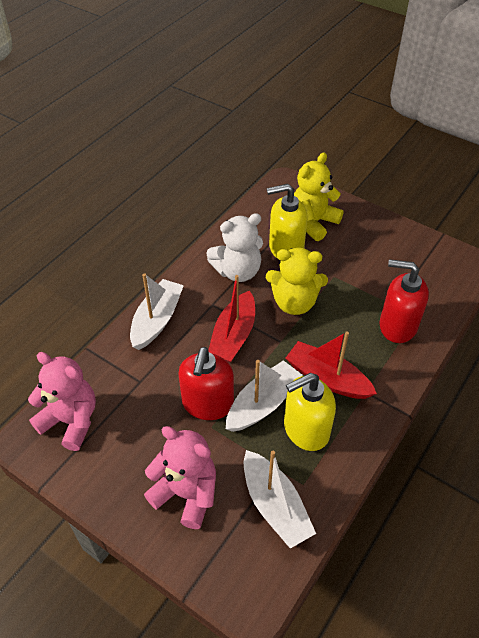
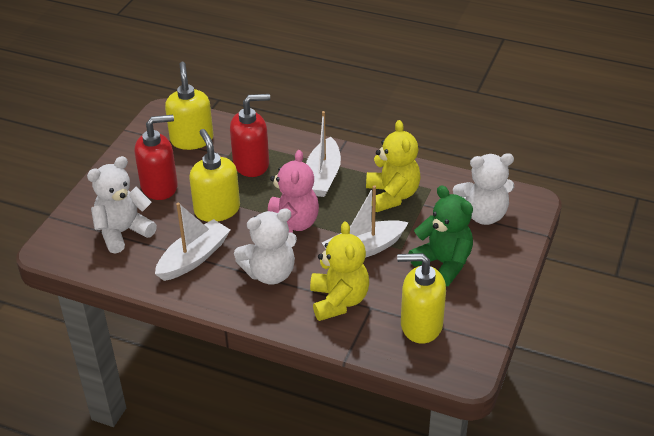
green teddy bear: 0 -> 1
pink teddy bear: 2 -> 1
red boat: 2 -> 0
white teddy bear: 1 -> 3
yellow soap dispenser: 2 -> 3

